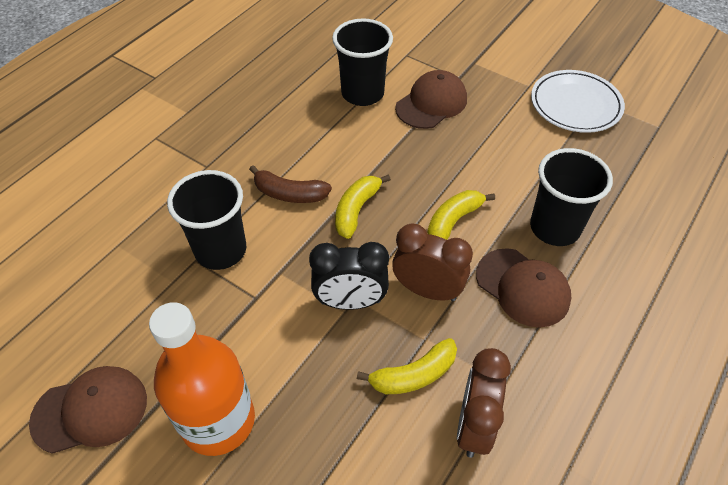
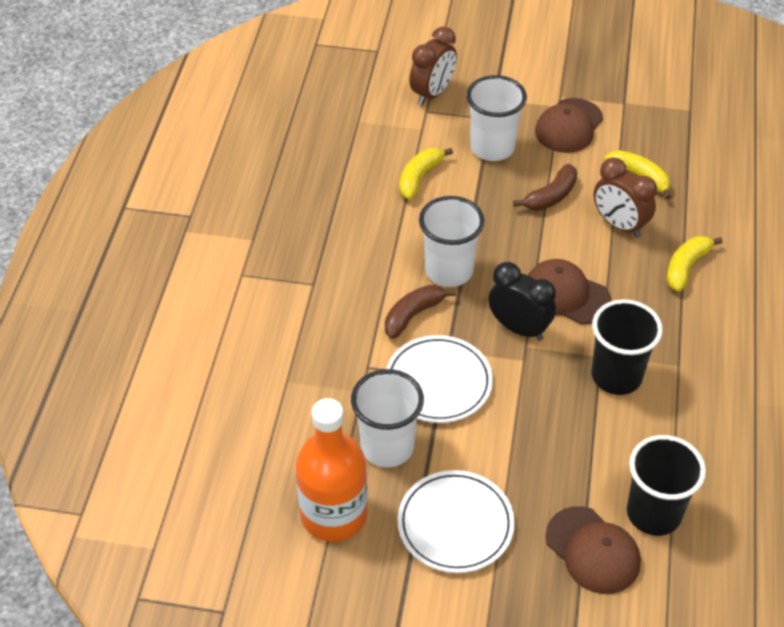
black cup: 3 -> 2
brown banana: 1 -> 2
white cup: 0 -> 3
white plate: 1 -> 2

